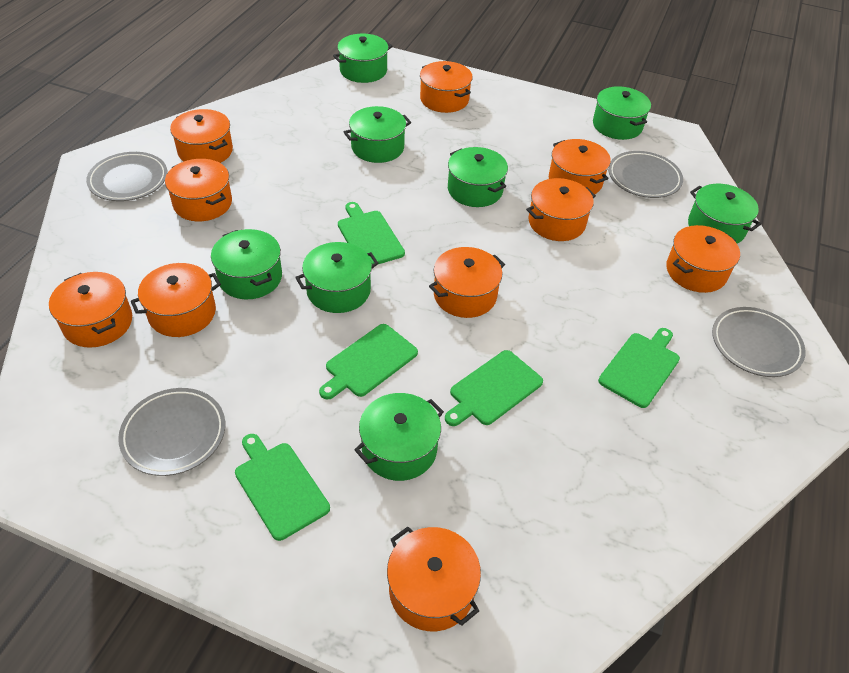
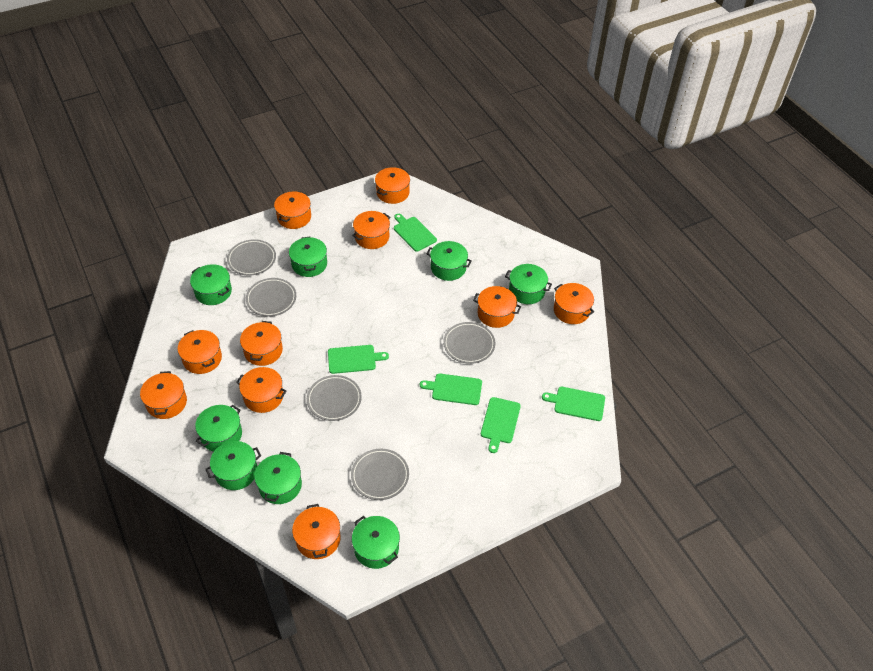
grey plate: 4 -> 5

